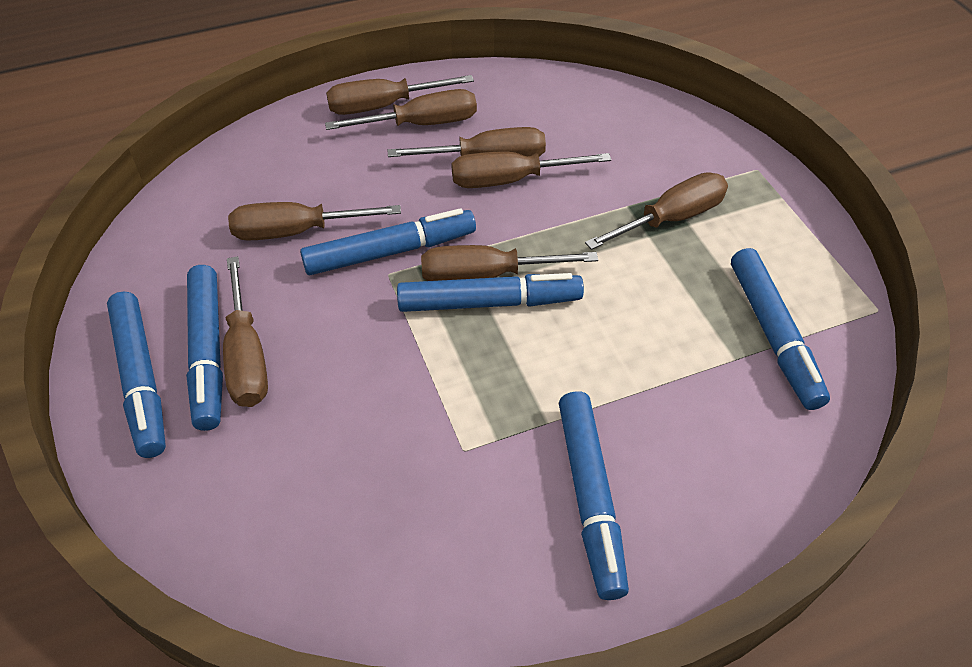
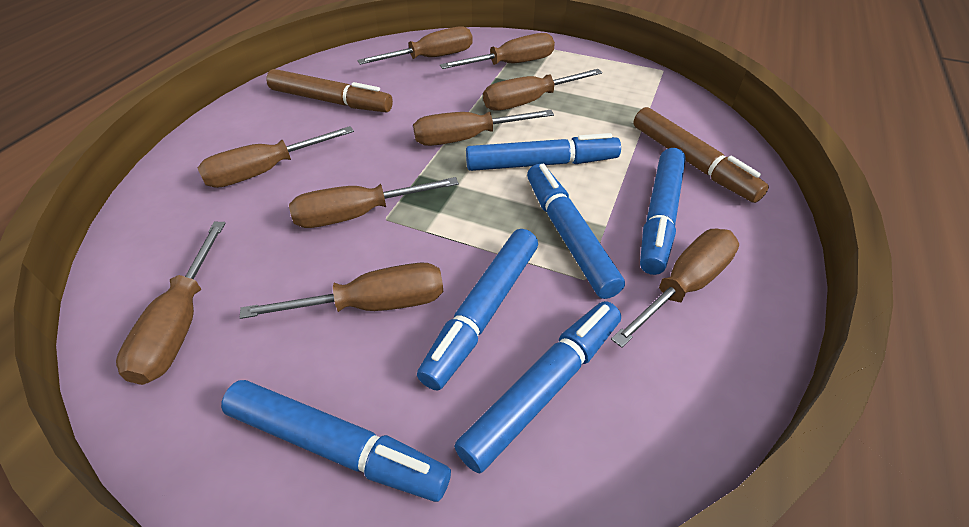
brown marker: 0 -> 2
brown screwdriver: 8 -> 9

